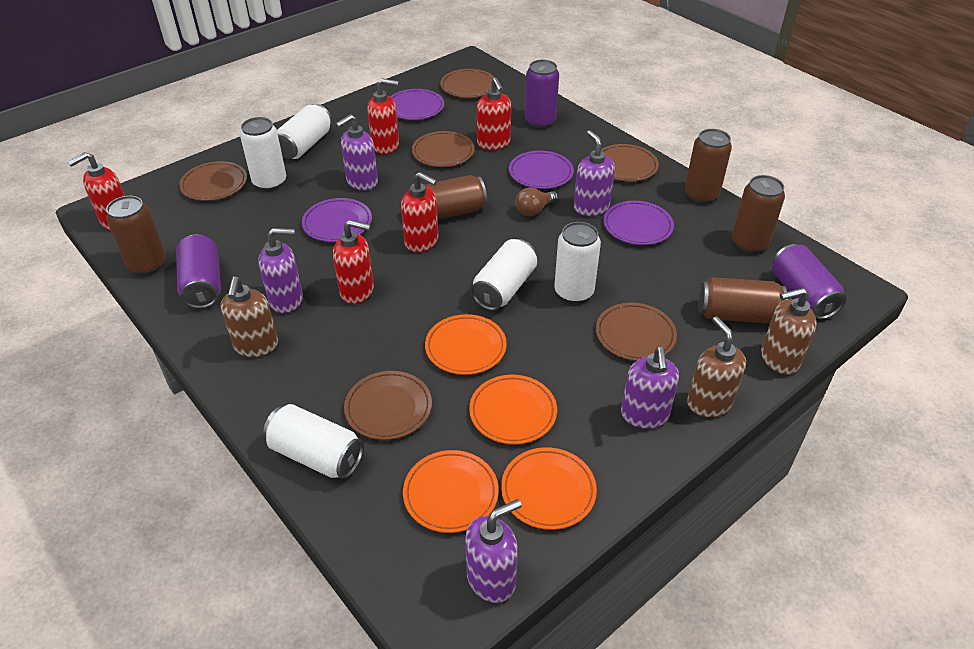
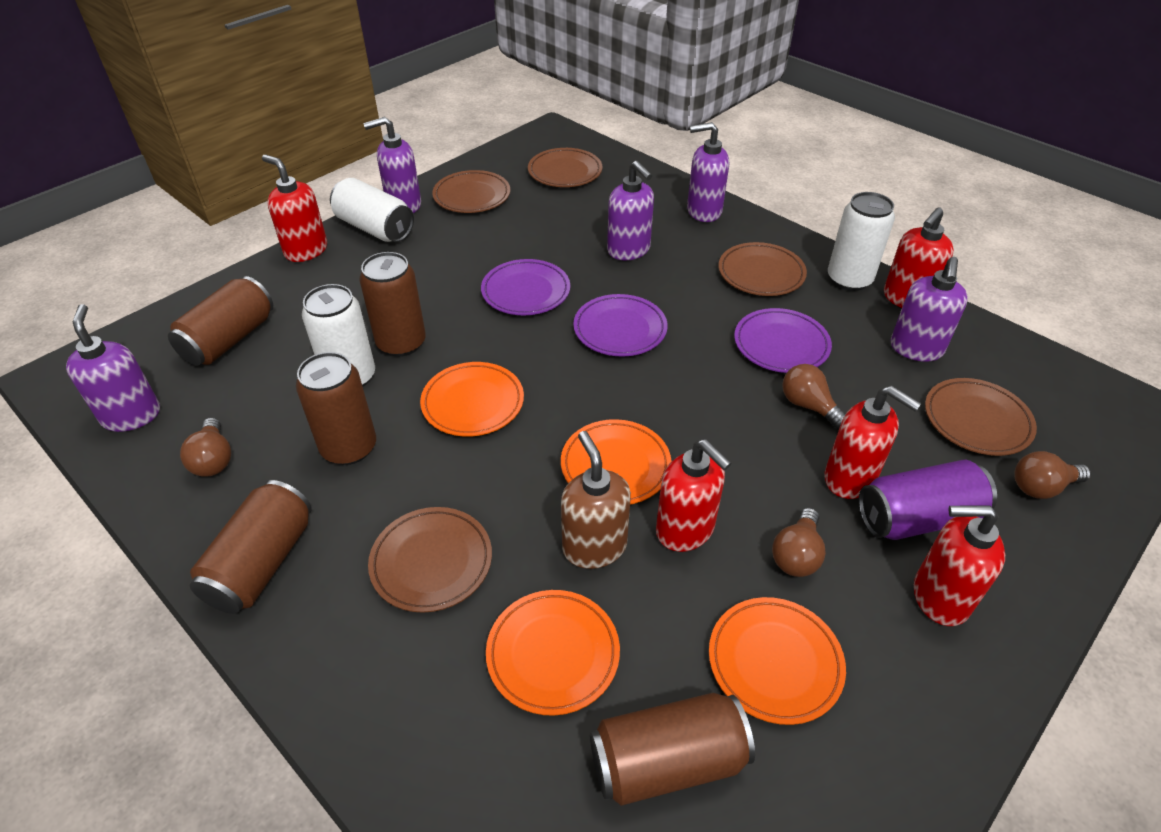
brown light bulb: 1 -> 4
brown plate: 6 -> 5
brown soap dispenser: 3 -> 1
purple can: 3 -> 1
purple plate: 4 -> 3
white can: 5 -> 3

